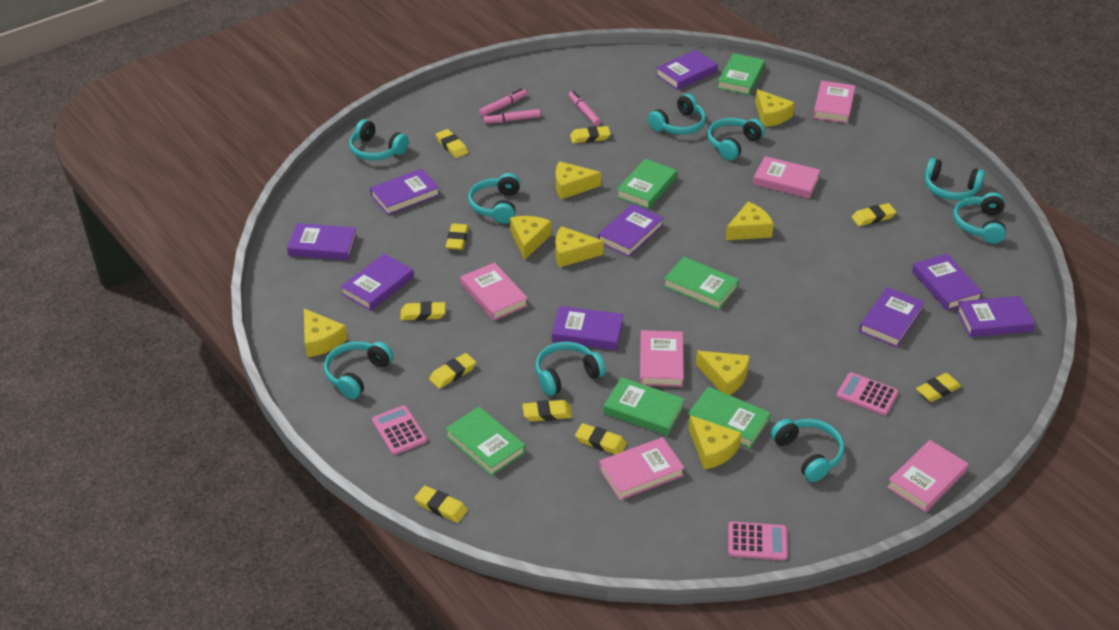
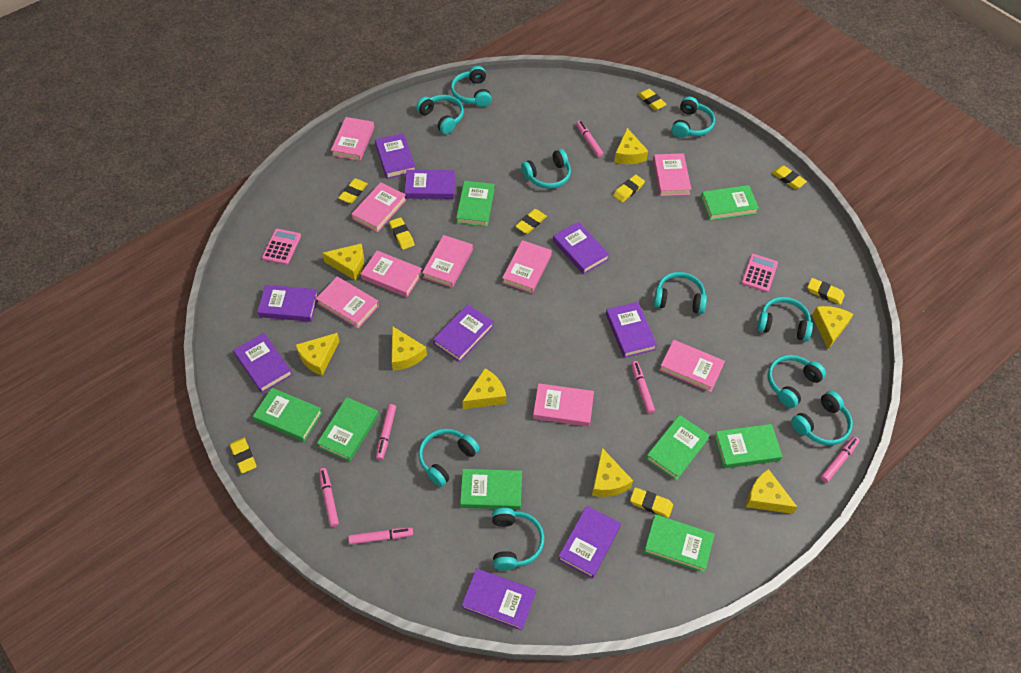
green book: 6 -> 8
pink book: 6 -> 9
pink calculator: 3 -> 2
pink marker: 3 -> 6
turquoise headphones: 9 -> 10
yellow eraser: 10 -> 9

